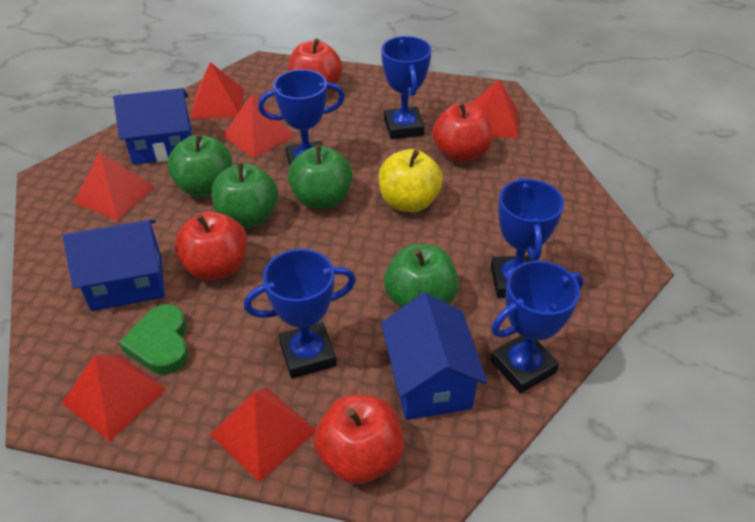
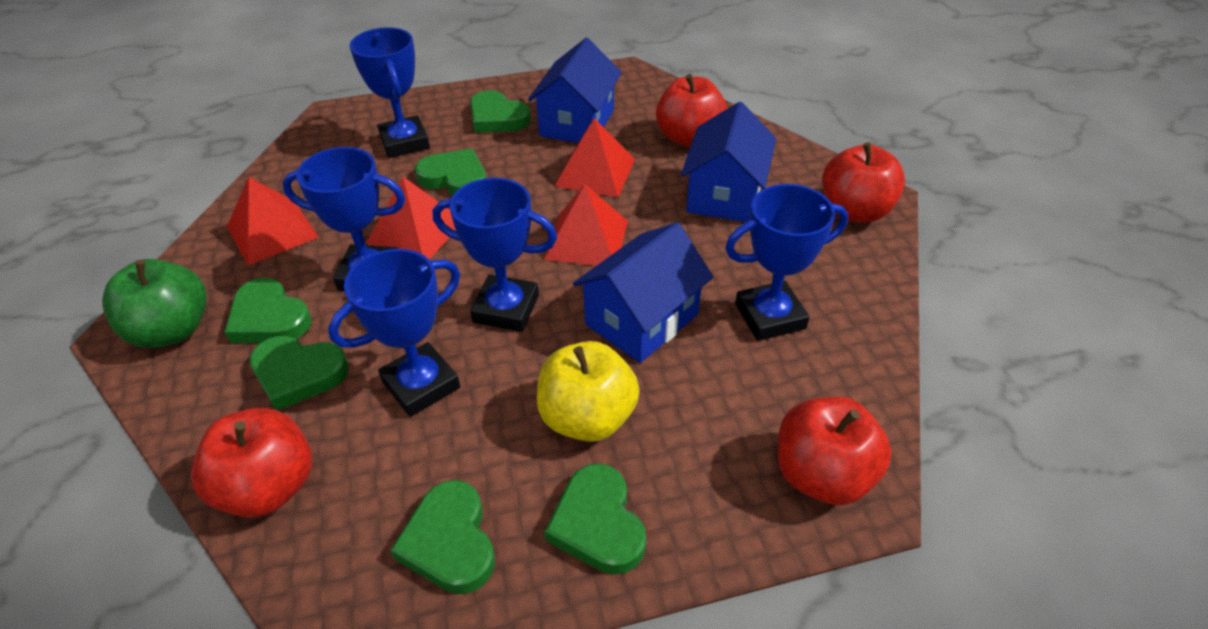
green apple: 4 -> 1
green heart: 1 -> 6
red pyramid: 6 -> 4

